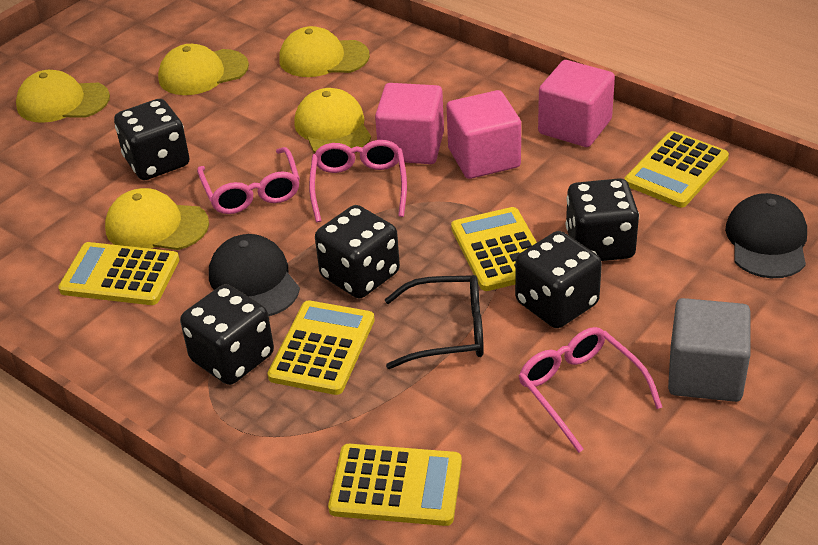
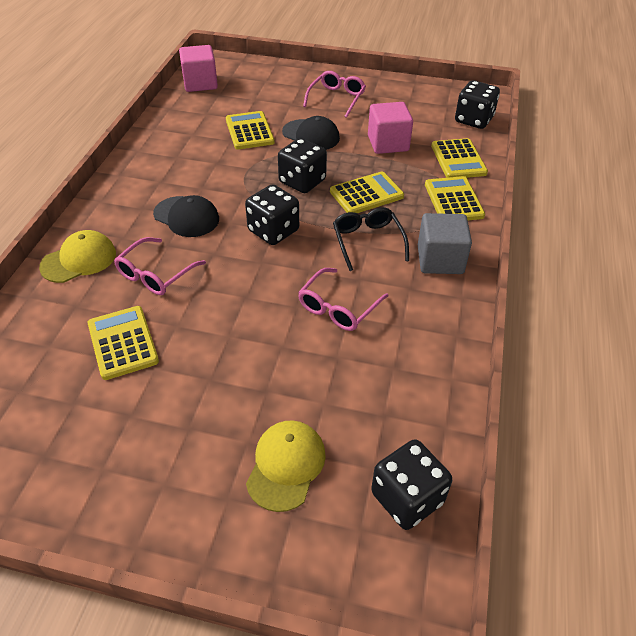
black dice: 5 -> 4
pink cube: 3 -> 2
yellow cap: 5 -> 2

